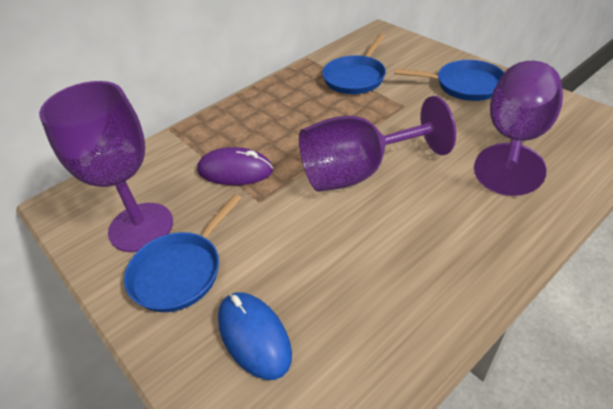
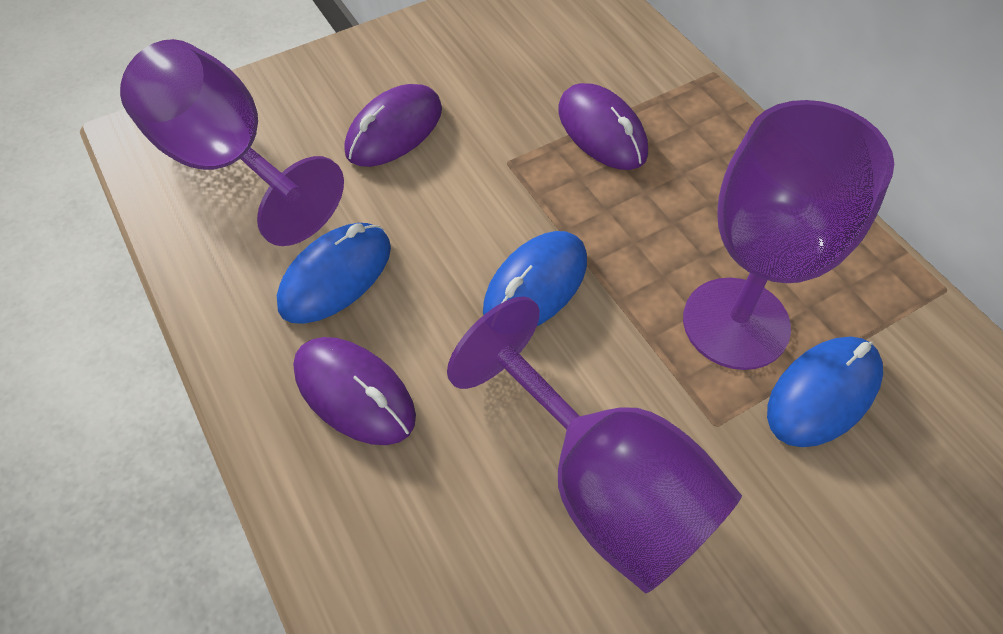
blue mouse: 1 -> 3
blue pan: 3 -> 0
purple mouse: 1 -> 3

